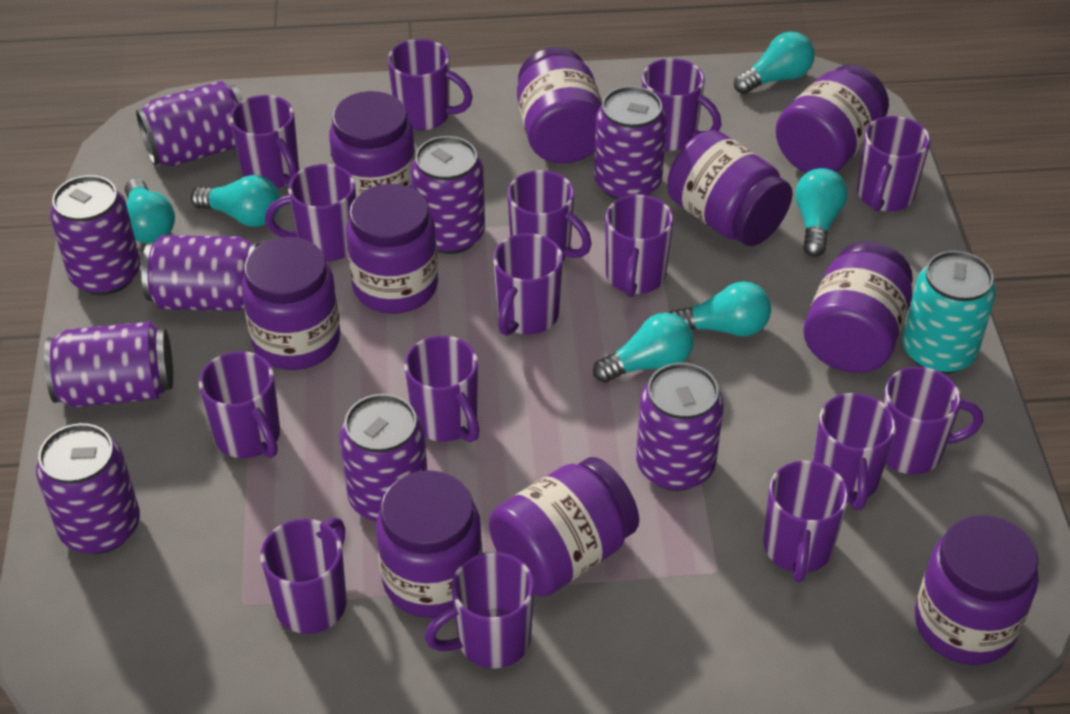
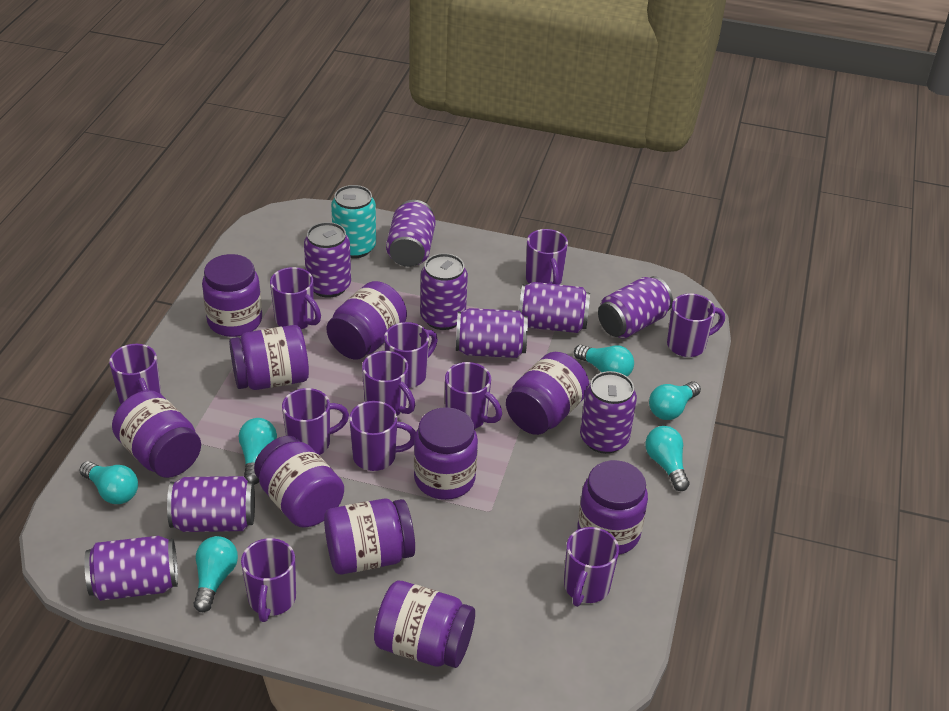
purple mug: 15 -> 11

